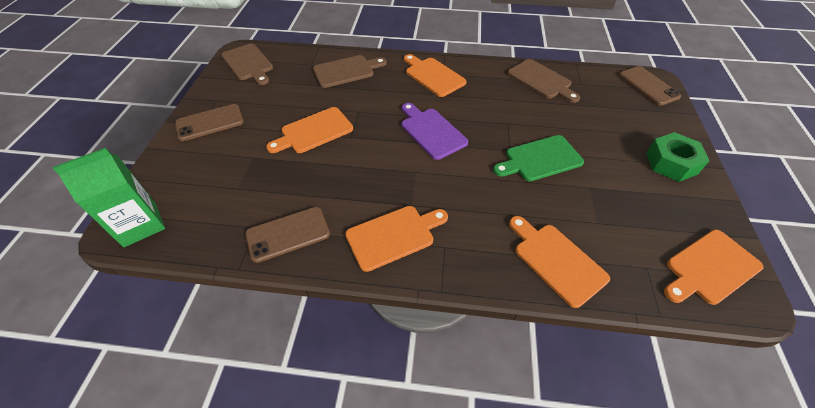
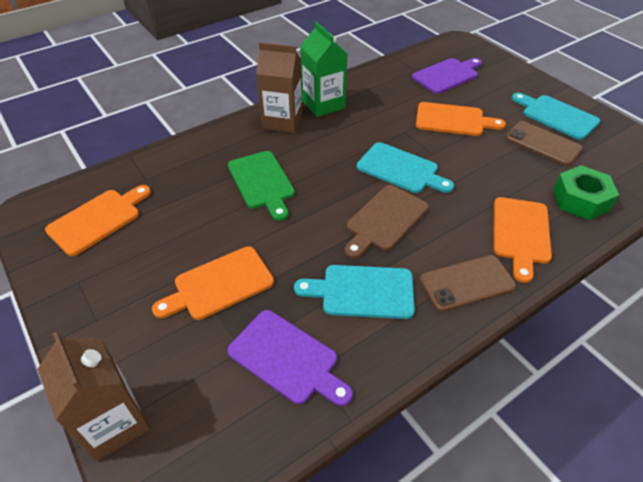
brown carton: 0 -> 2
brown cutting board: 3 -> 1
brown phone: 3 -> 2
orange cutting board: 5 -> 4
purple cutting board: 1 -> 2
turquoise cutting board: 0 -> 3

